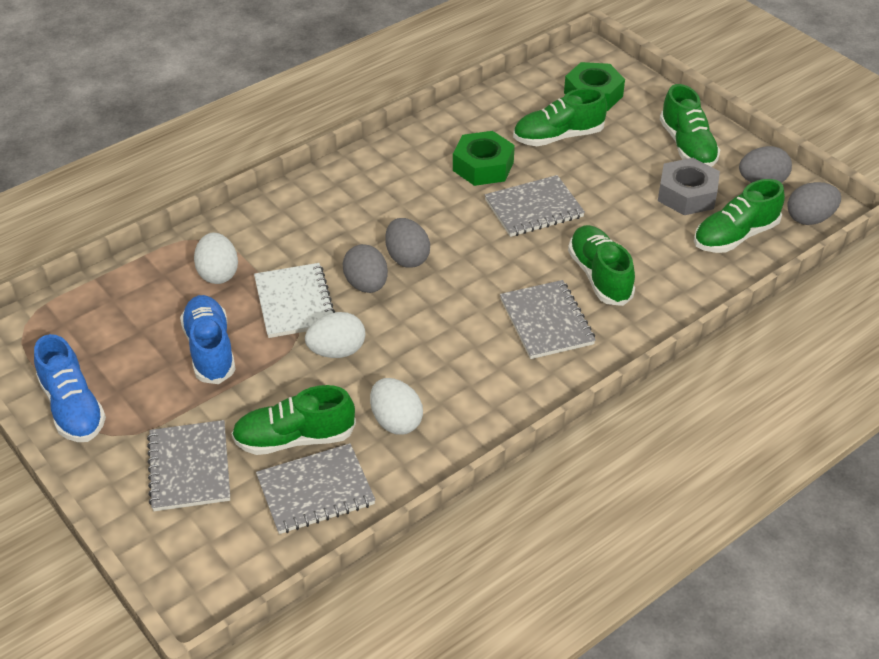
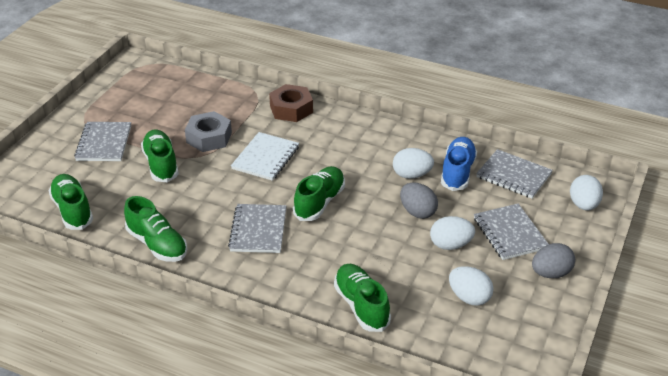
blue shoe: 2 -> 1
brown nut: 0 -> 1
green nut: 2 -> 0
grey egg: 4 -> 2
white egg: 3 -> 4

